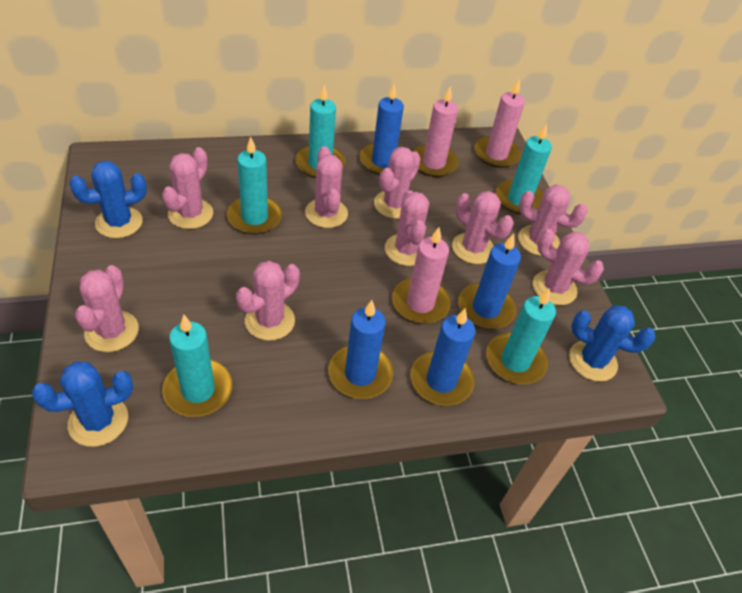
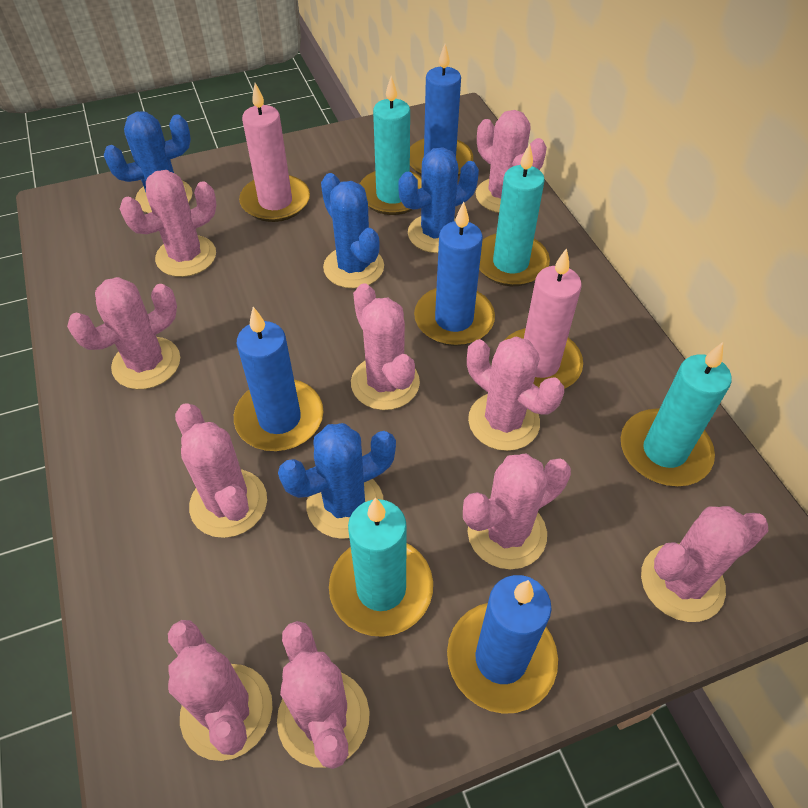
blue cactus: 3 -> 4
pink cactus: 9 -> 10
pink candle: 3 -> 2
turquoise candle: 5 -> 4

